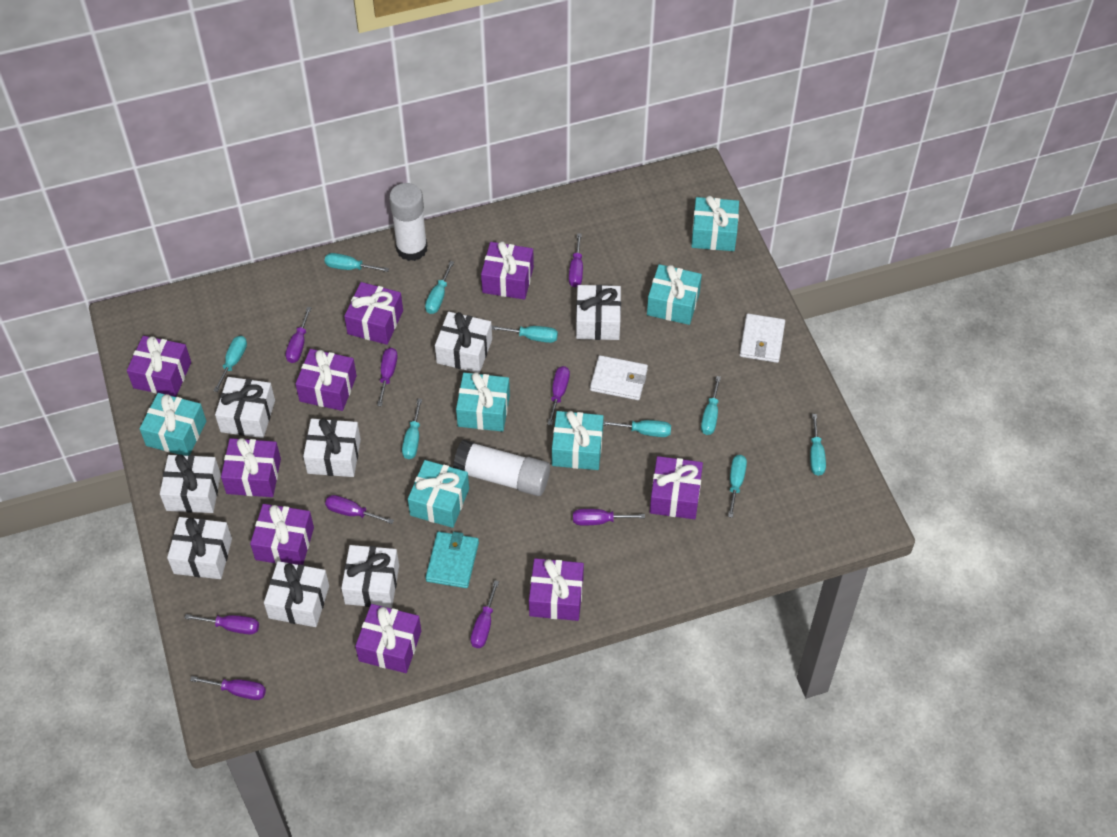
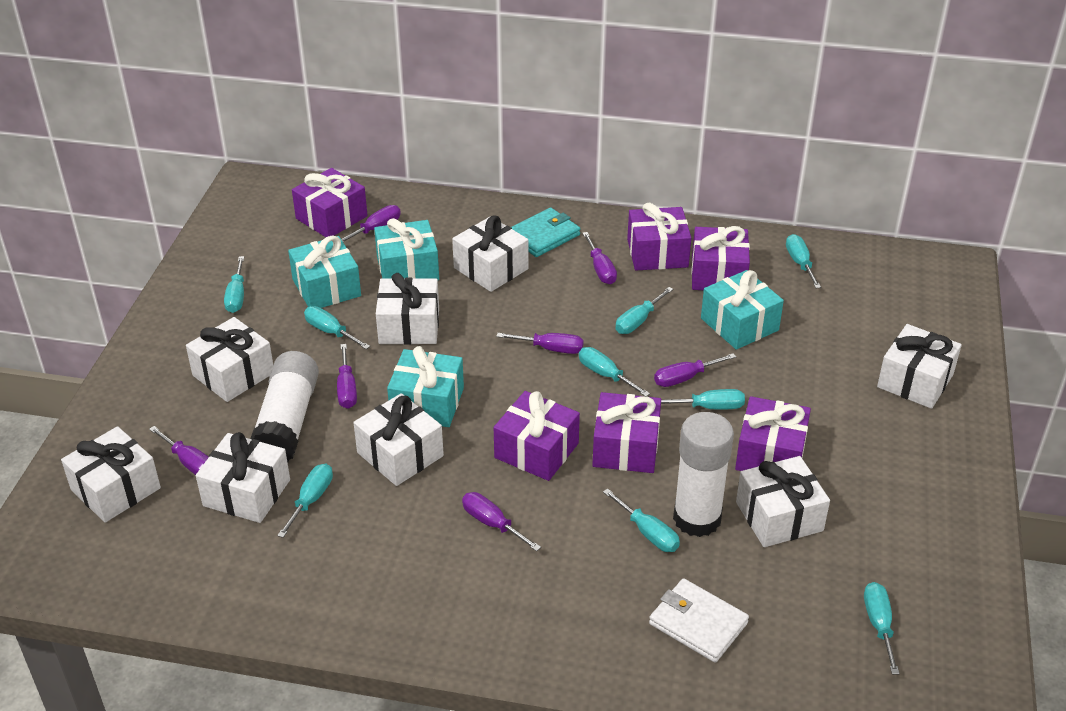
purple gift: 9 -> 6
purple screwdriver: 9 -> 7
turquoise gift: 6 -> 4
white wallet: 2 -> 1

